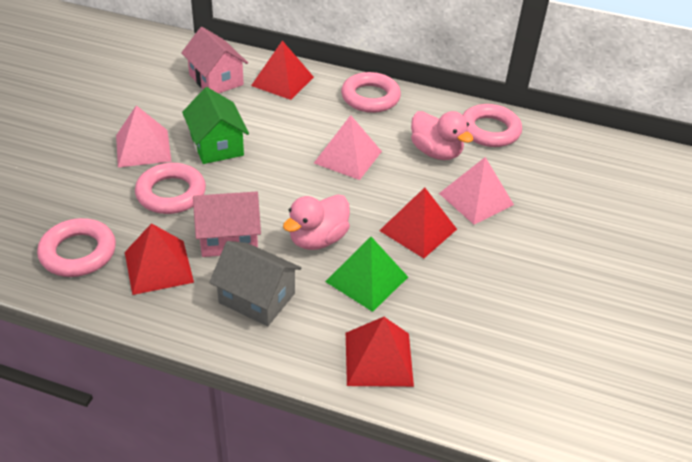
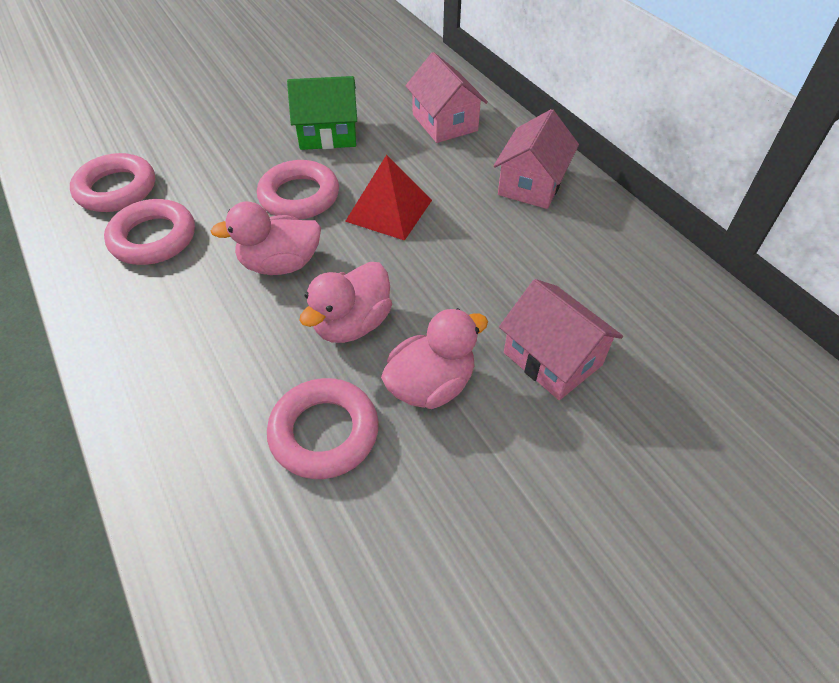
green pyramid: 1 -> 0
grey house: 1 -> 0
pink duck: 2 -> 3
pink house: 2 -> 3
pink pyramid: 3 -> 0
red pyramid: 4 -> 1

